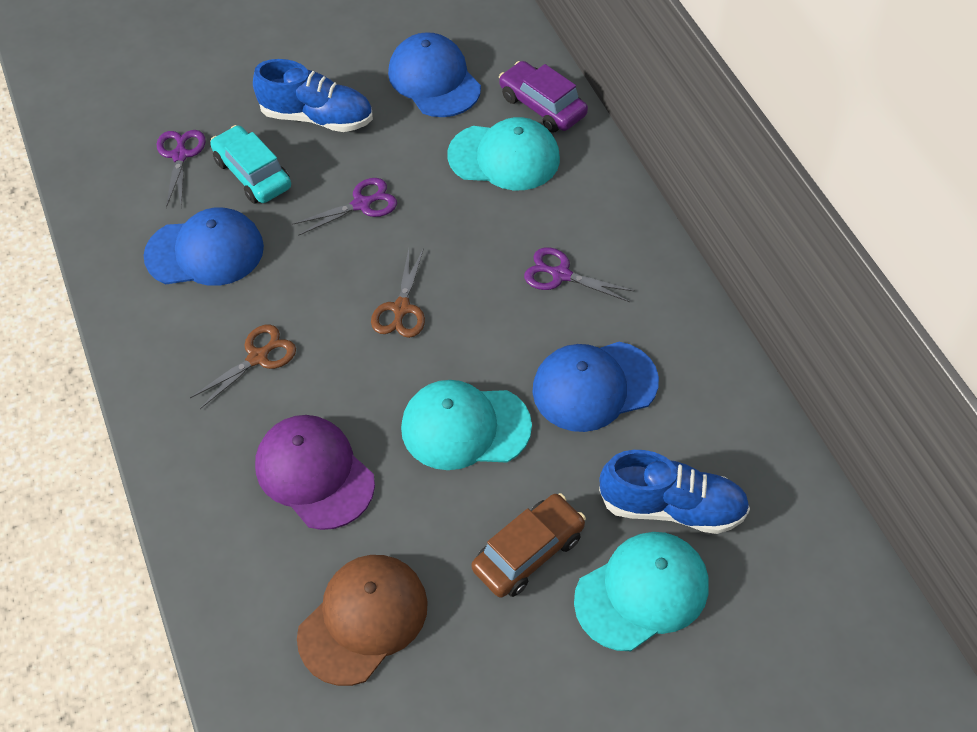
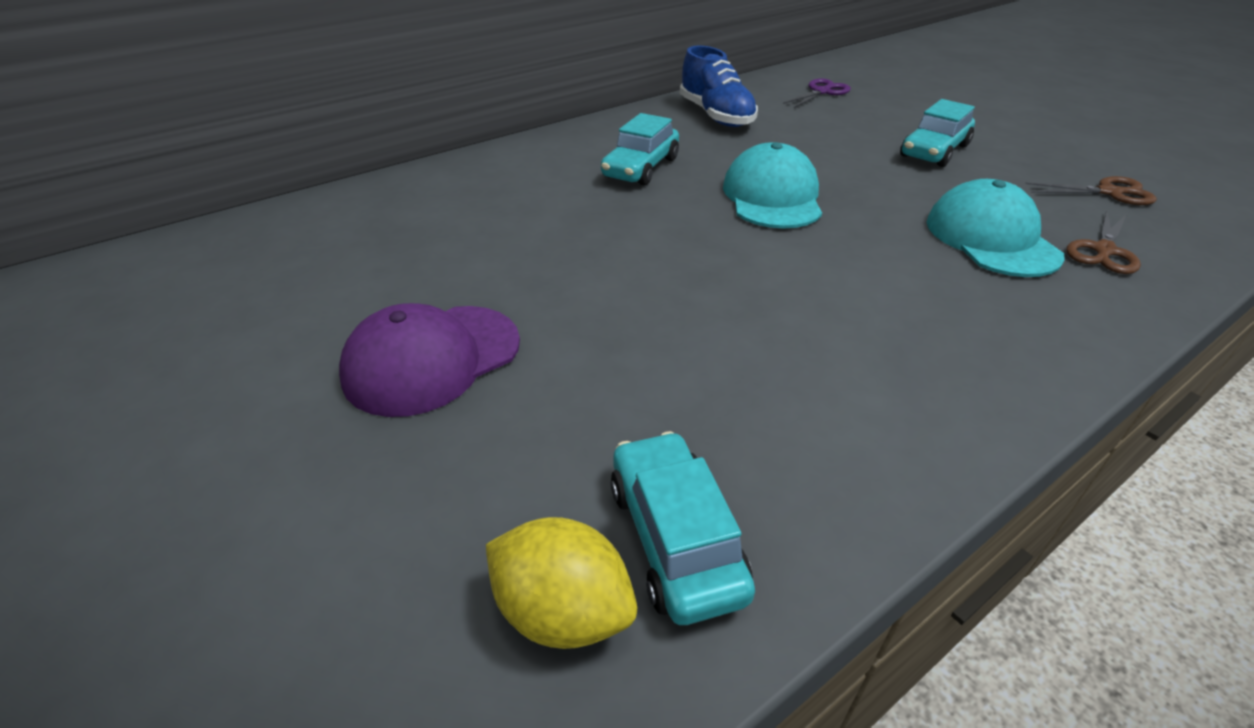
blue cap: 3 -> 0
blue shoe: 2 -> 1
brown cap: 1 -> 0
brown car: 1 -> 0
purple car: 1 -> 0
purple scissors: 3 -> 1
turquoise cap: 3 -> 2
turquoise car: 1 -> 3
yellow lemon: 0 -> 1

